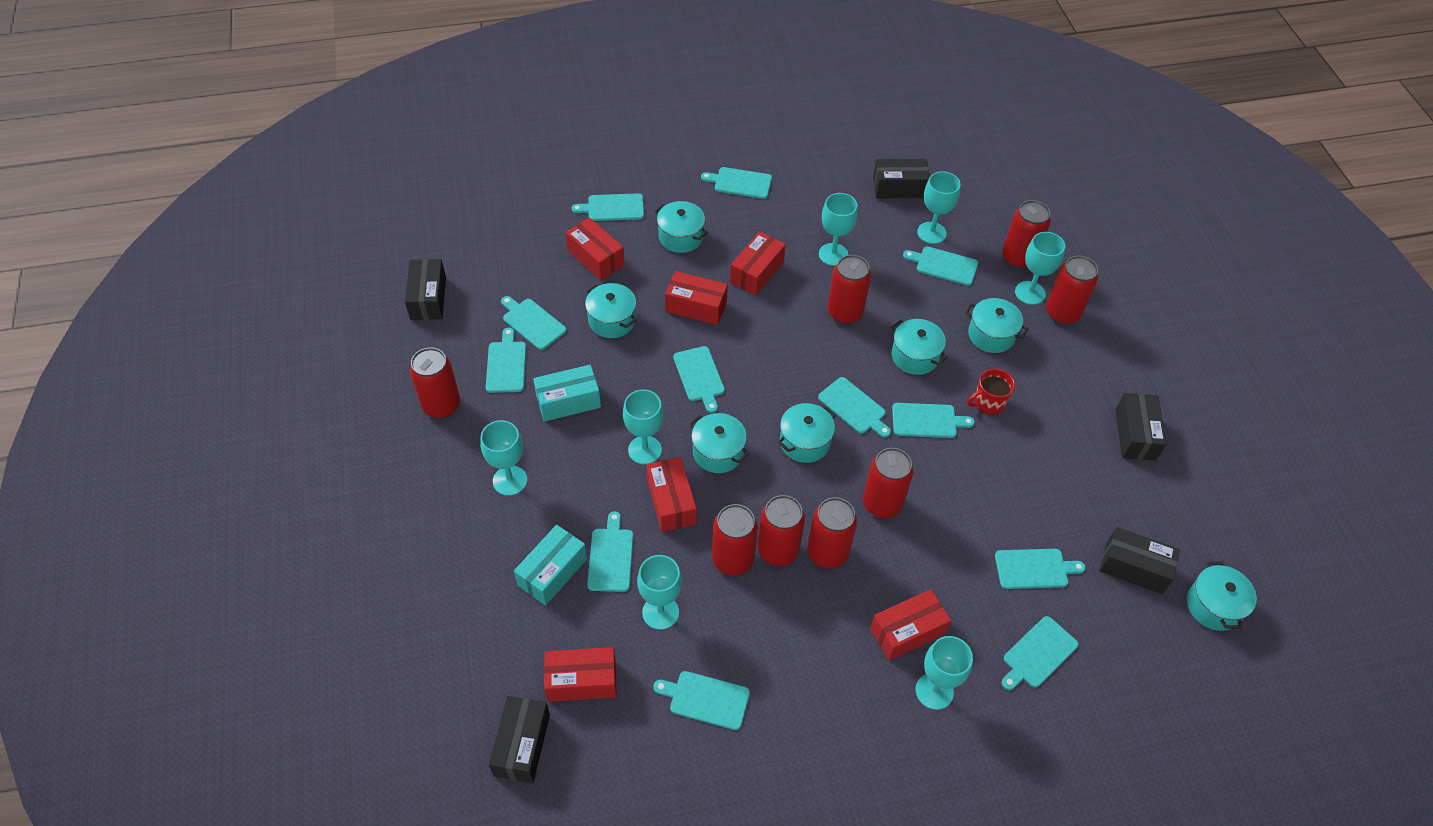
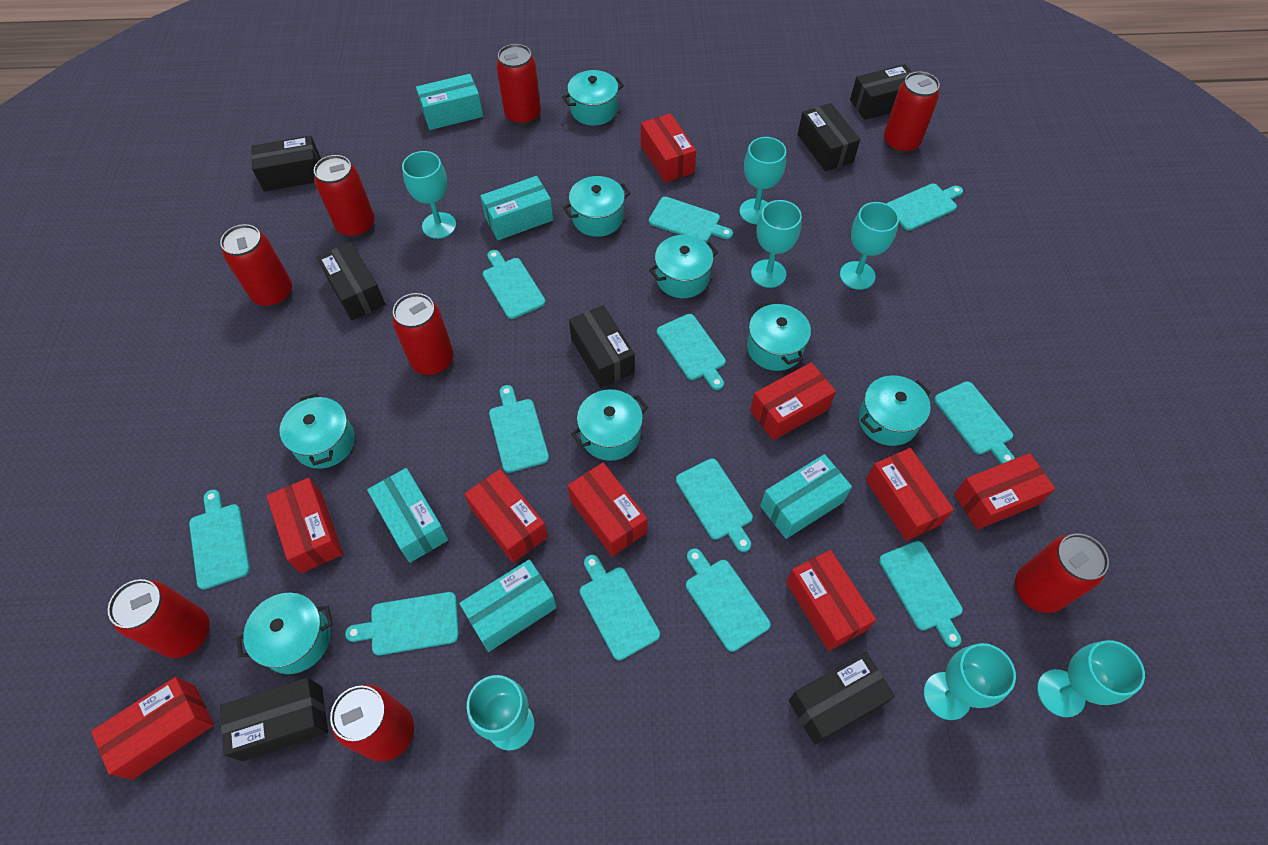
black box: 5 -> 7
red box: 6 -> 9
red mug: 1 -> 0
turquoise box: 2 -> 5
turquoise pot: 7 -> 8

